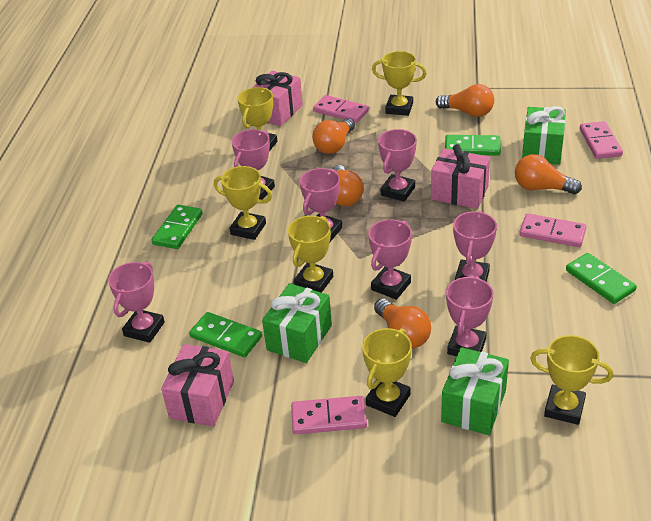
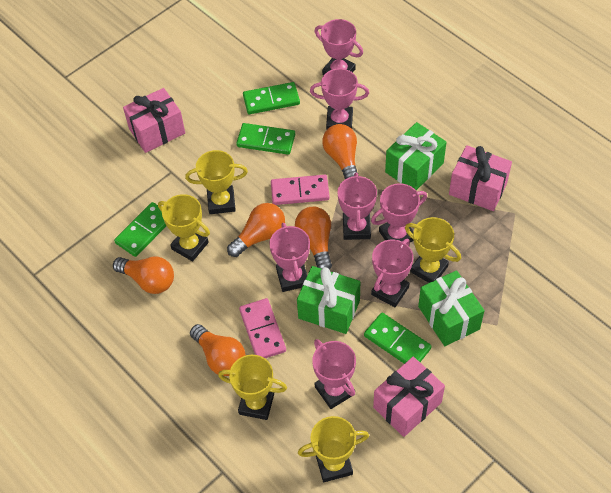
pink domino: 4 -> 2
yellow trophy: 6 -> 5

